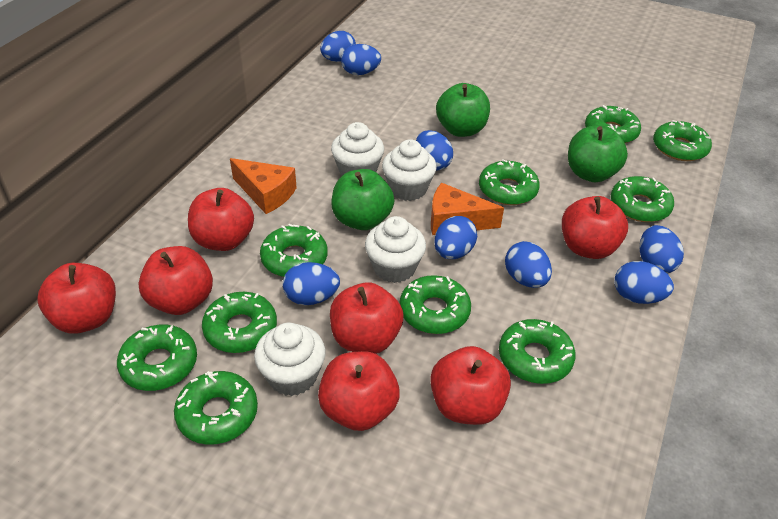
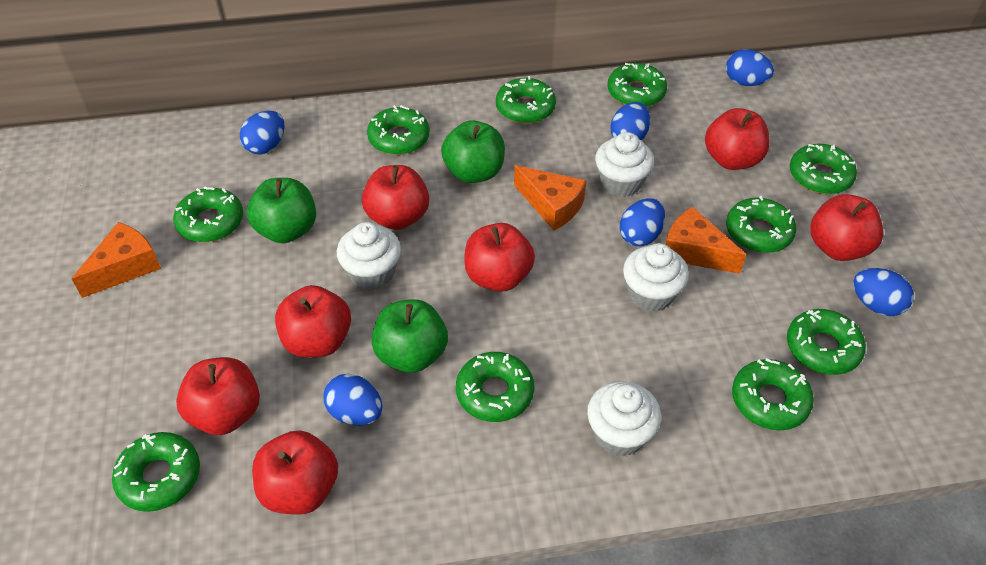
blue egg: 8 -> 6
orange cheese: 2 -> 3

